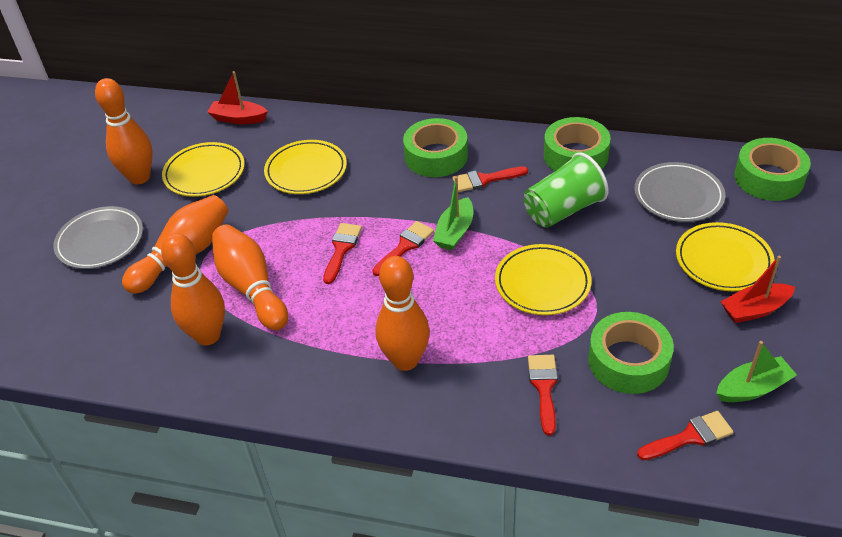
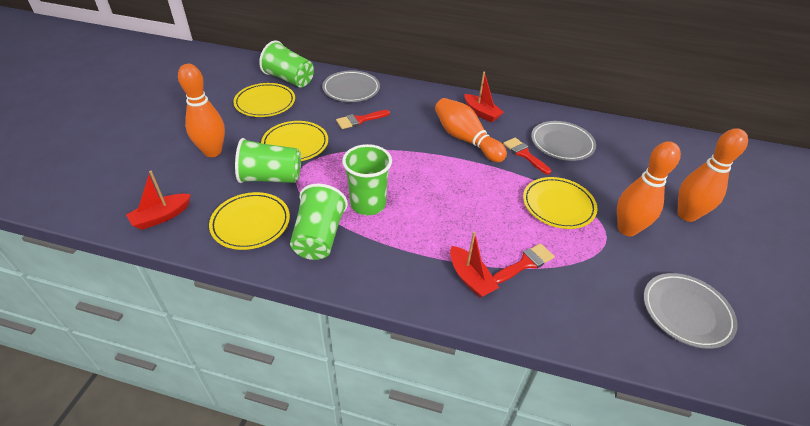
green boat: 2 -> 0
green cup: 1 -> 4
green tape: 4 -> 0
grey plate: 2 -> 3
orange bowling pin: 5 -> 4
red boat: 2 -> 3
red brush: 5 -> 3

